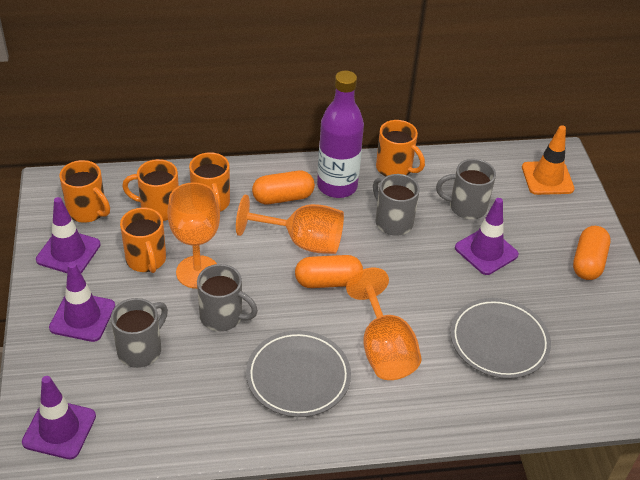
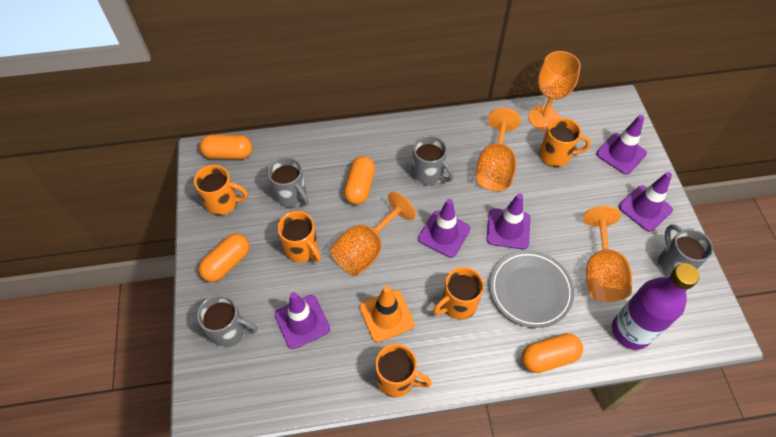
grey plate: 2 -> 1
orange capsule: 3 -> 4
orange goblet: 3 -> 4
purple traffic cone: 4 -> 5

